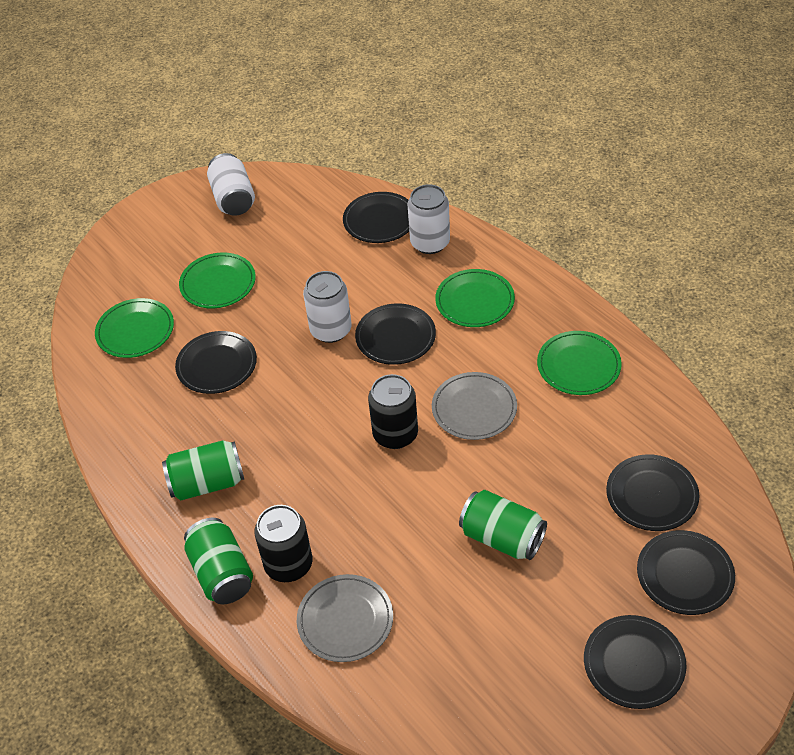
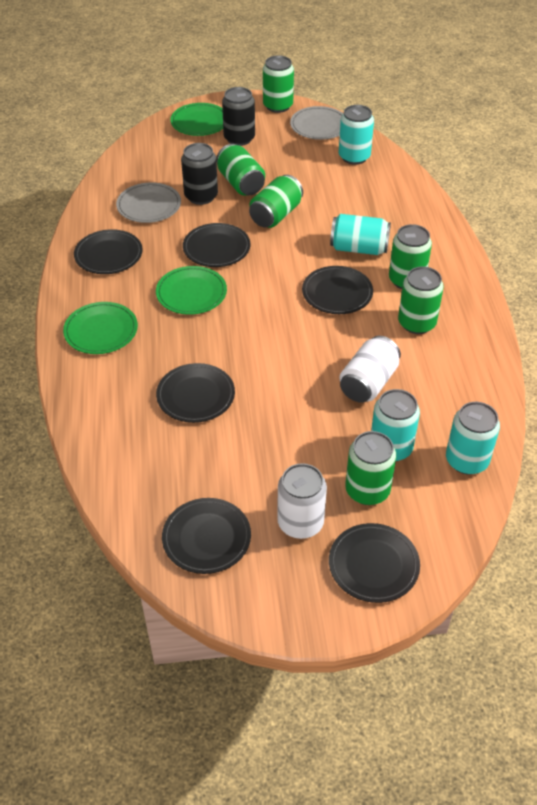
green can: 3 -> 6
green plate: 4 -> 3
turquoise can: 0 -> 4
white can: 3 -> 2

